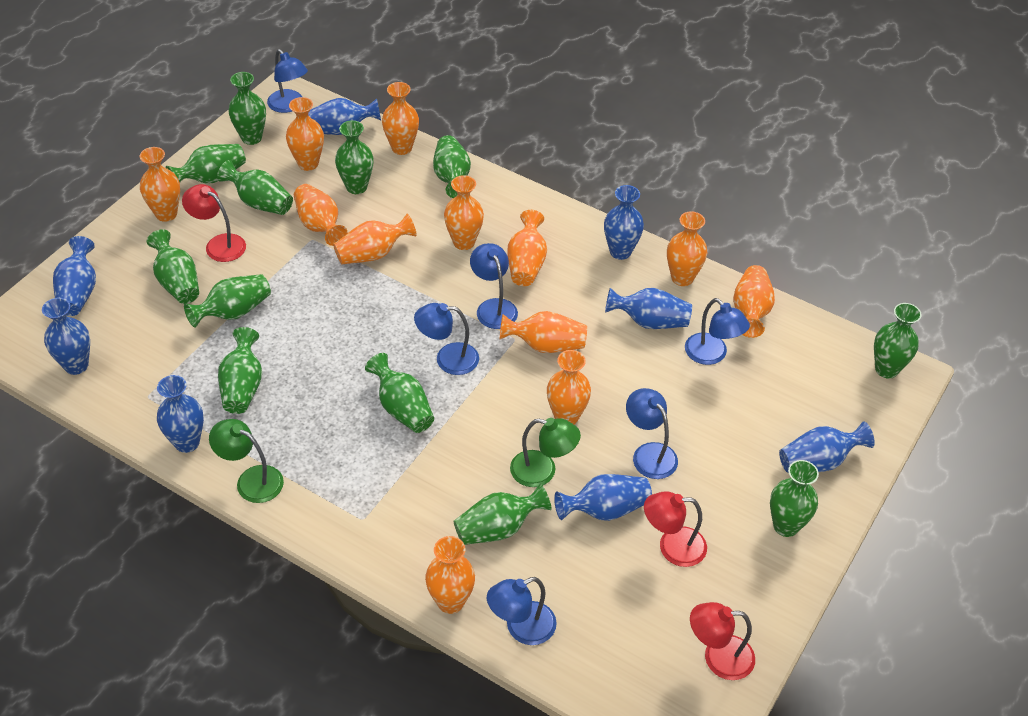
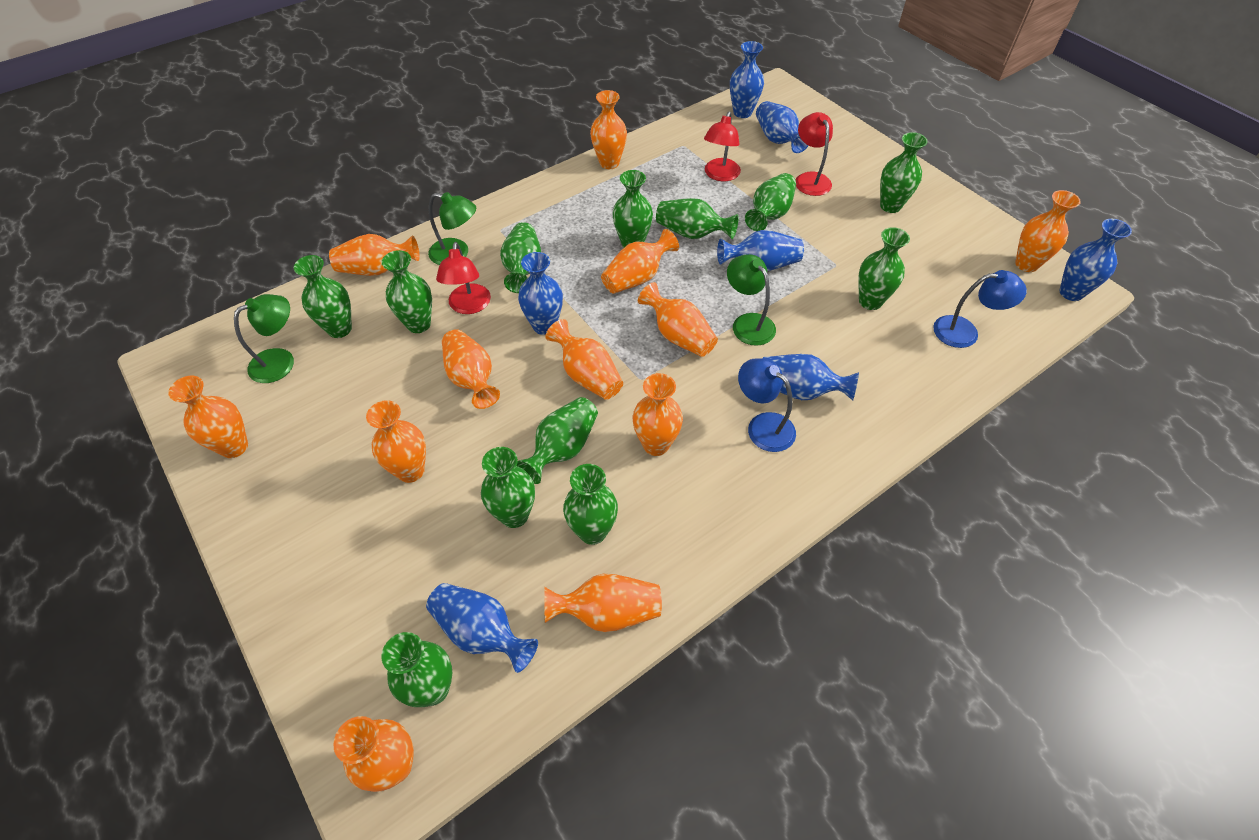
blue lamp: 6 -> 2
blue vase: 8 -> 7
green lamp: 2 -> 3

